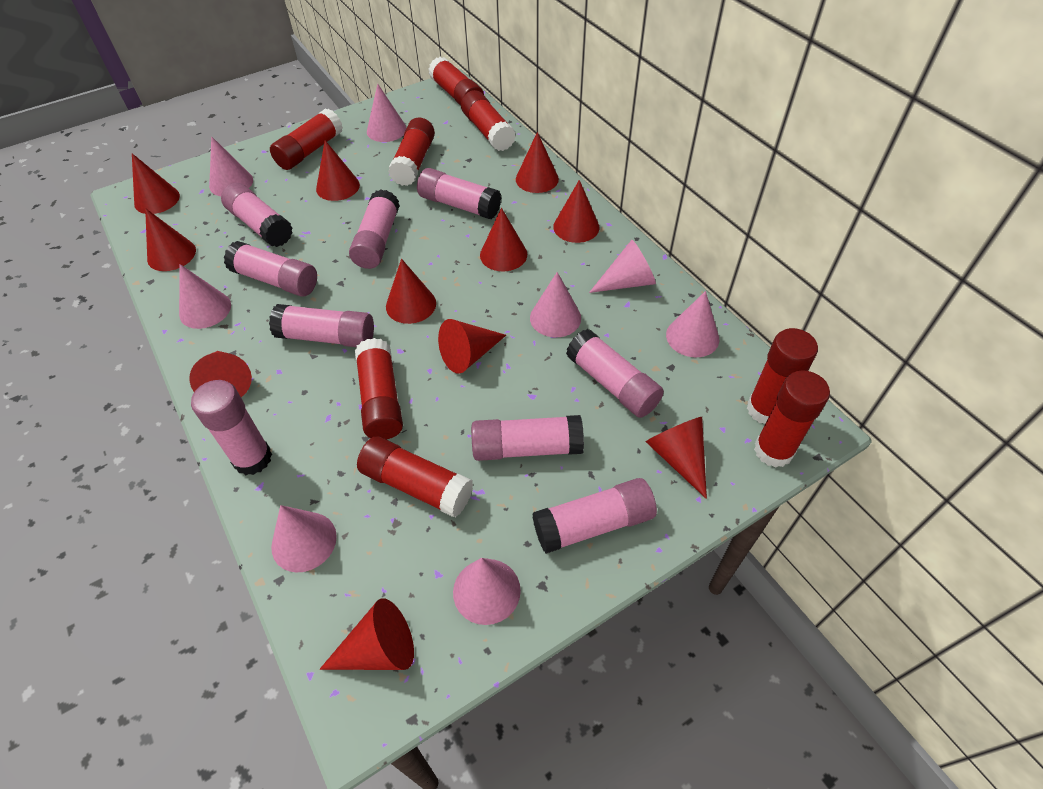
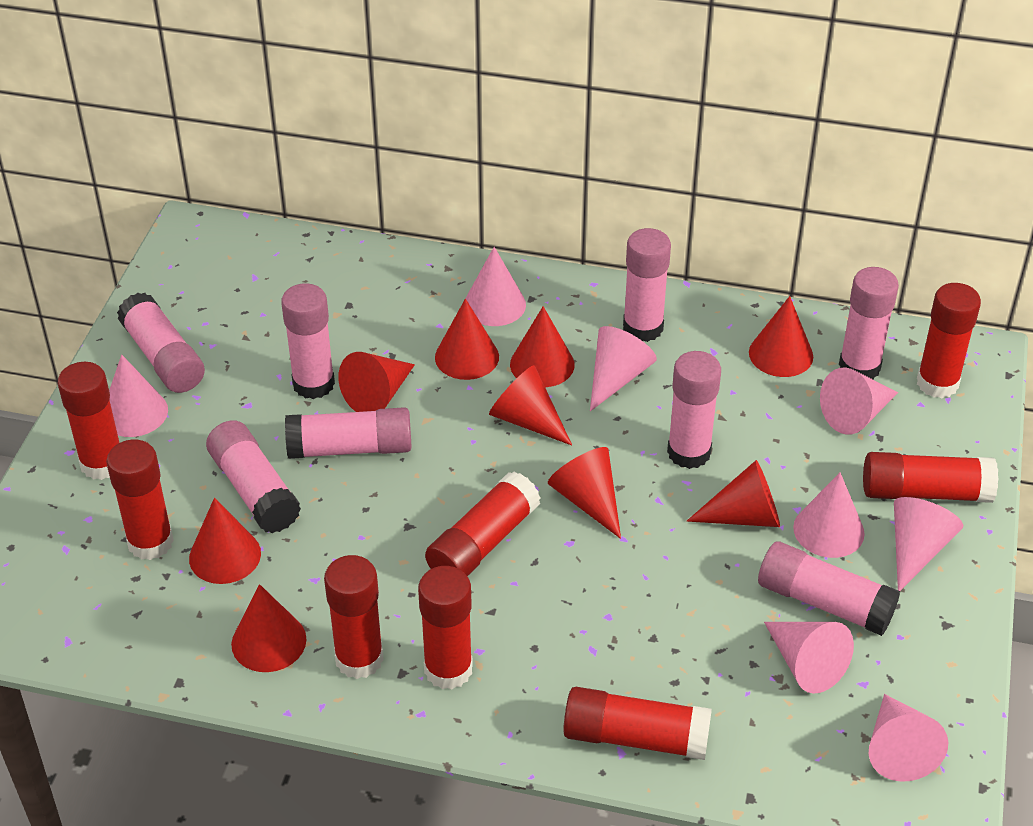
pink glue stick: 9 -> 8
red cone: 11 -> 9

